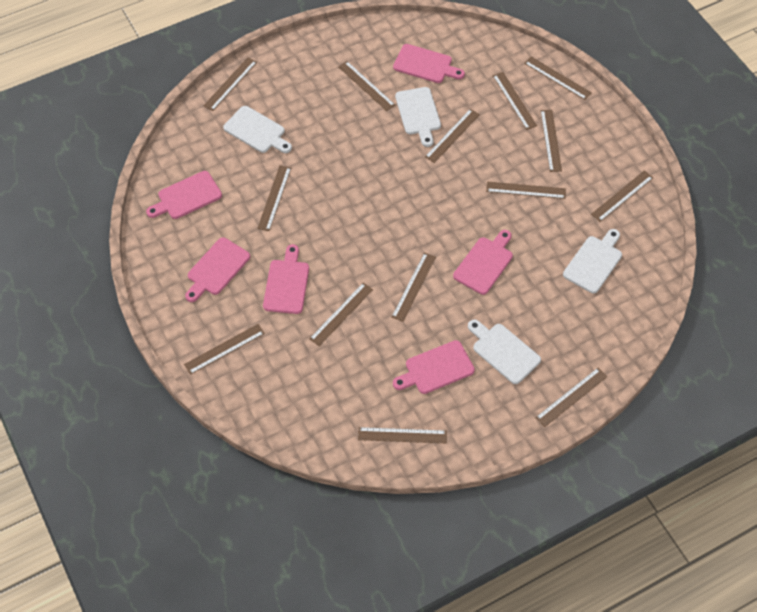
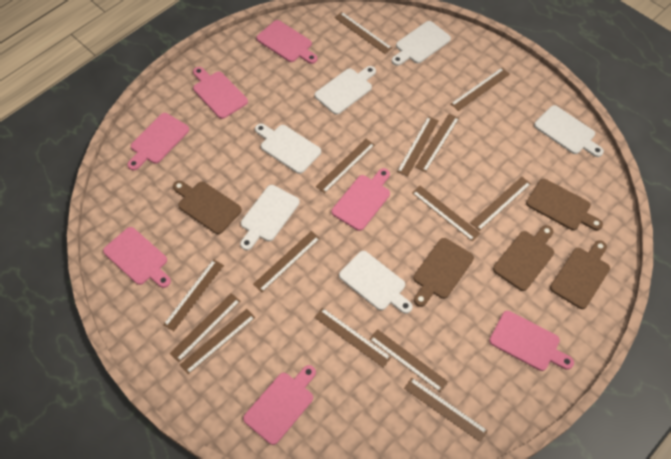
brown cutting board: 0 -> 5
pink cutting board: 6 -> 7
white cutting board: 4 -> 6

